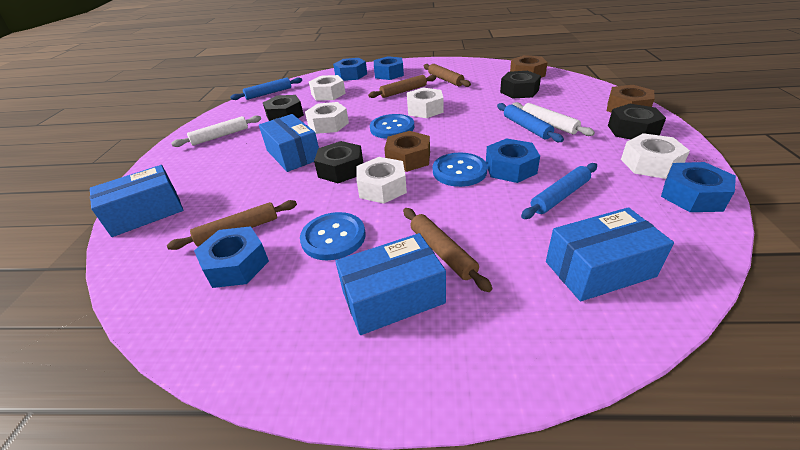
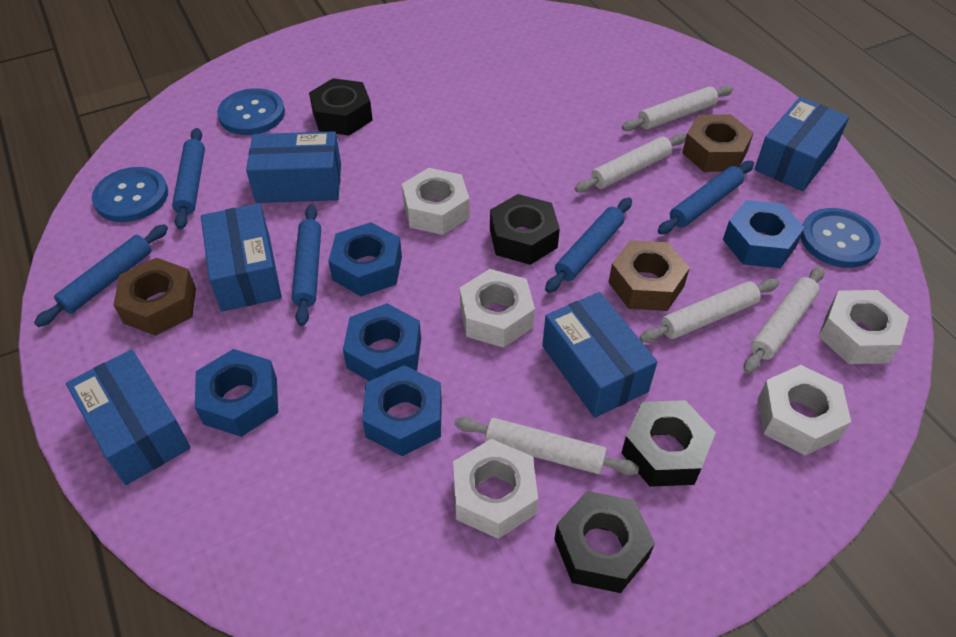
blue box: 4 -> 5
blue rolling pin: 3 -> 5
brown rolling pin: 4 -> 0
white rolling pin: 2 -> 5

